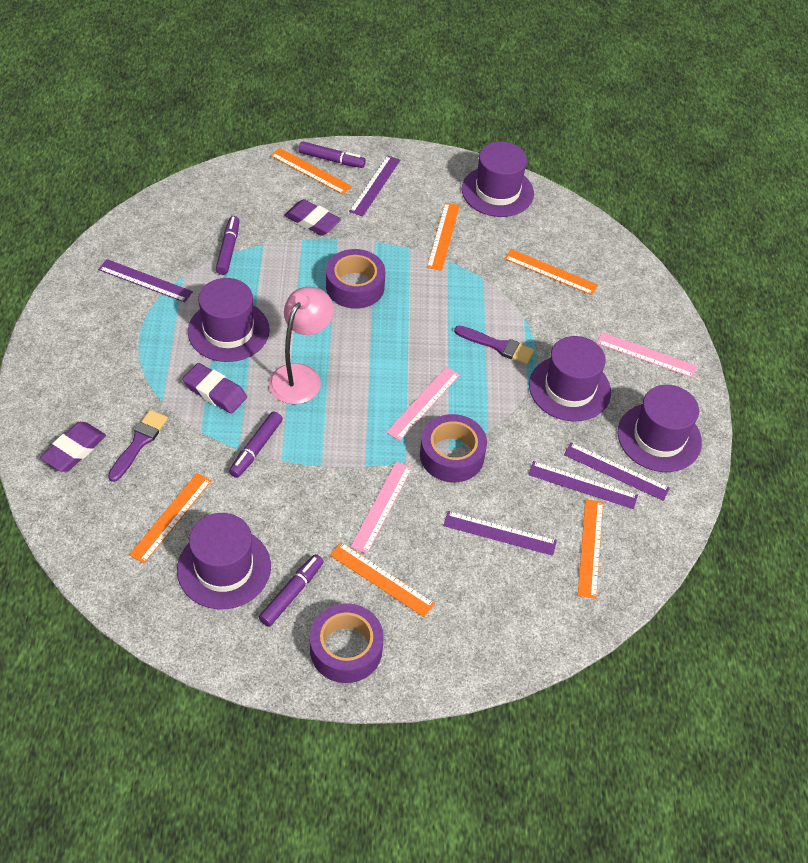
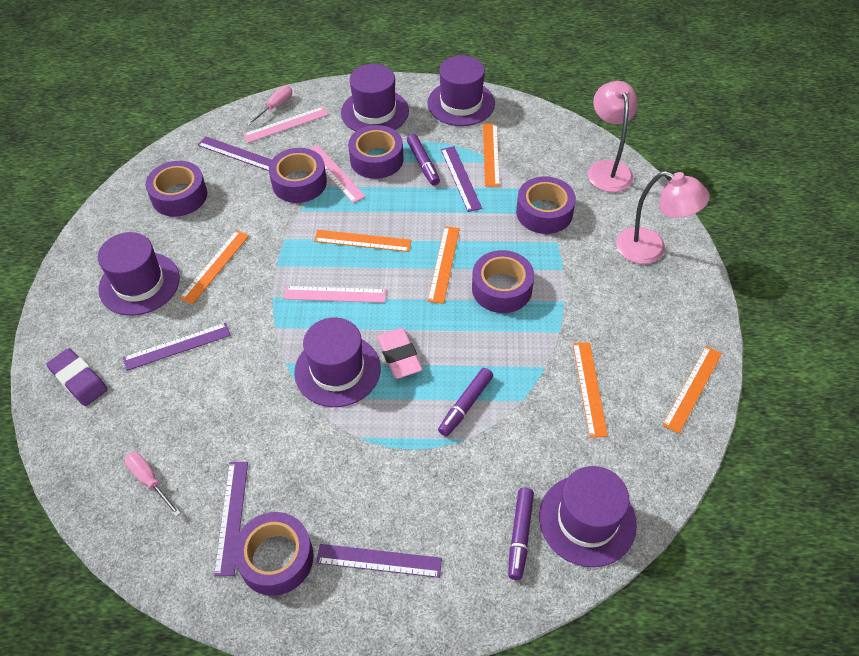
pink eraser: 0 -> 1
pink lamp: 1 -> 2
pink screwdriver: 0 -> 2
purple brush: 2 -> 0
purple eraser: 3 -> 1
purple marker: 4 -> 3
purple tape: 3 -> 6

